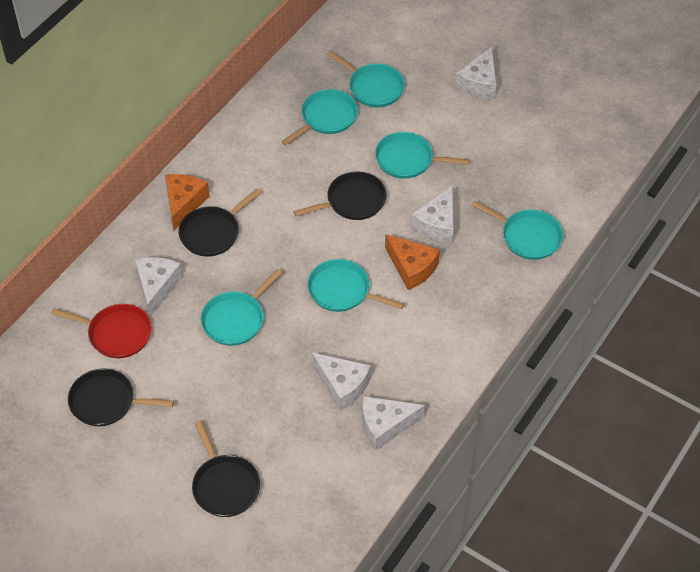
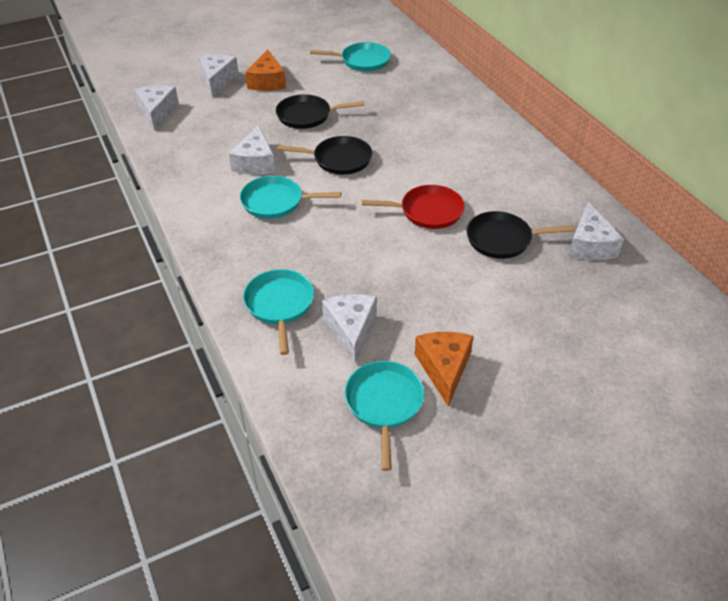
black pan: 4 -> 3
turquoise pan: 6 -> 4

